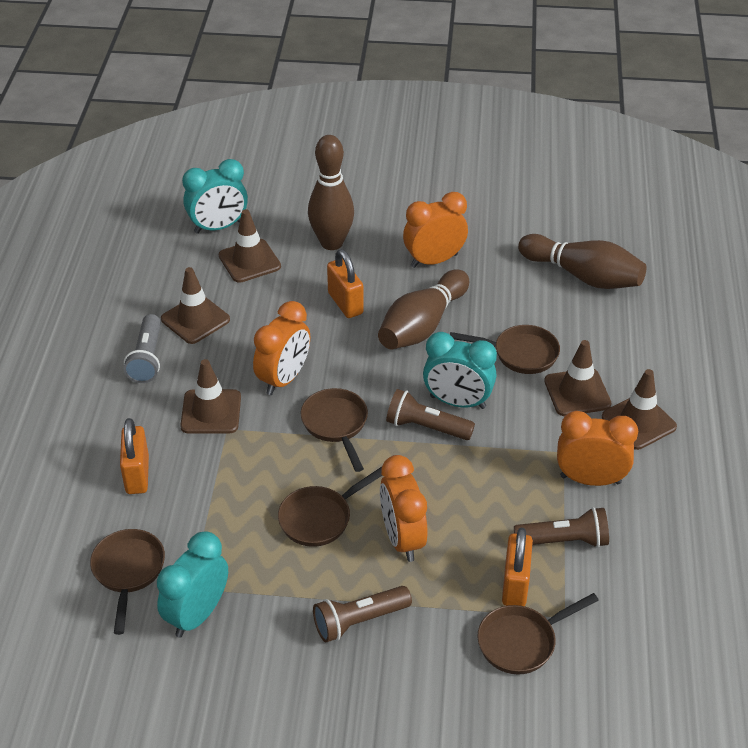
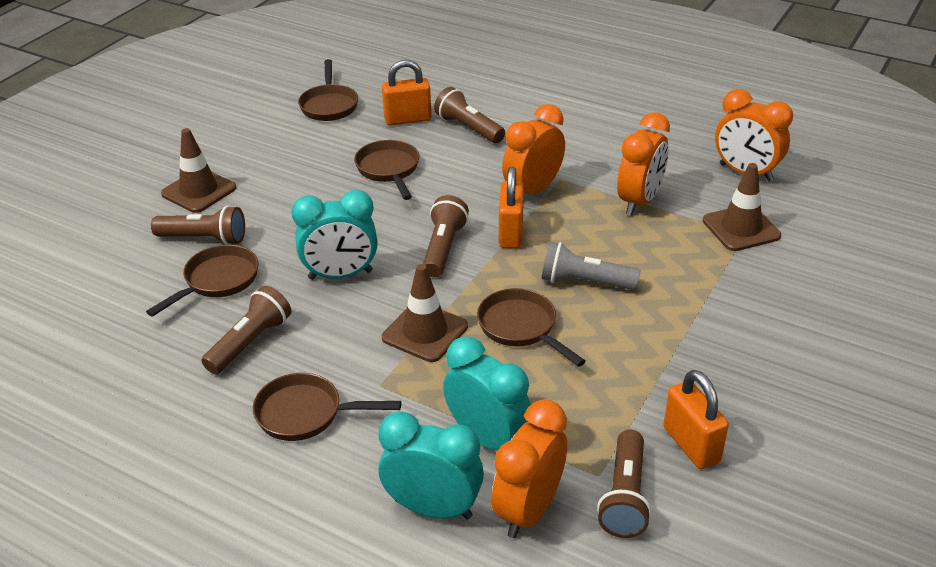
brown bowling pin: 3 -> 0
brown flashlight: 3 -> 5
brown traffic cone: 5 -> 3

